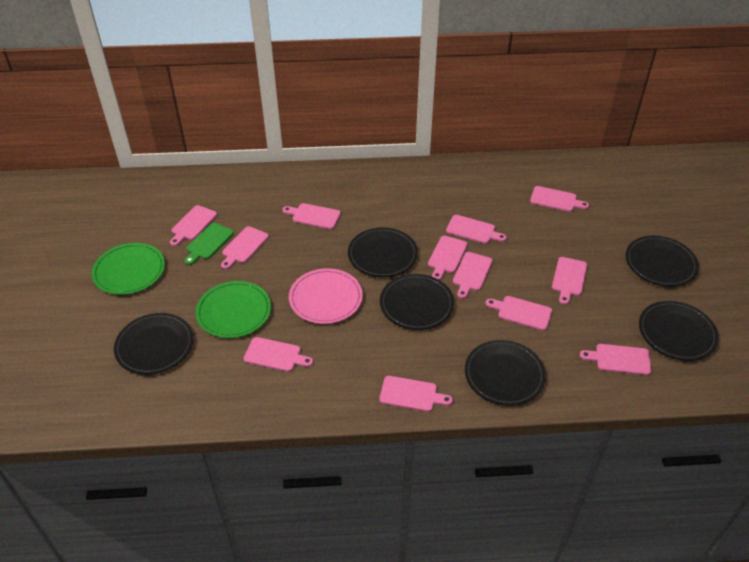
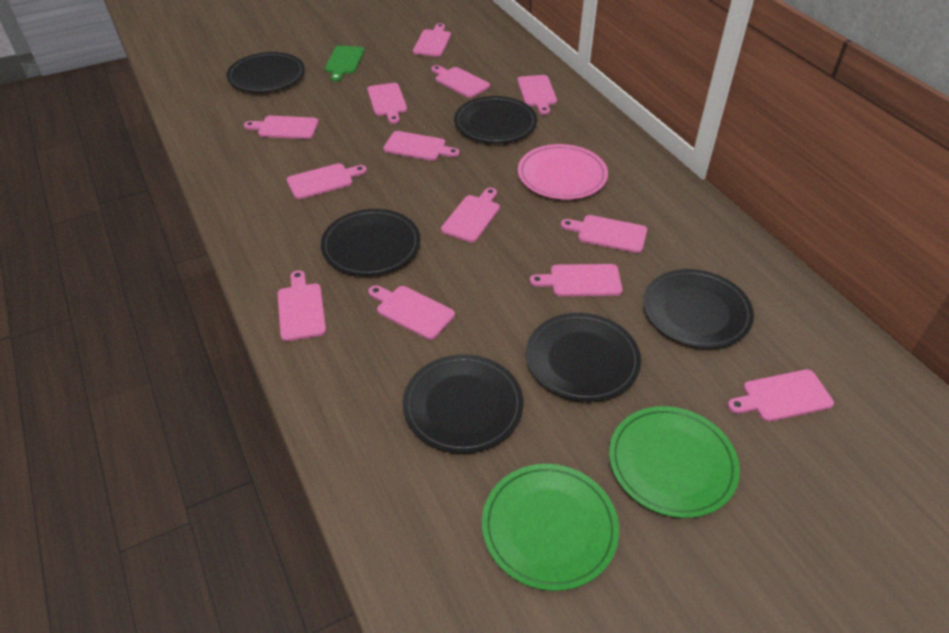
pink cutting board: 12 -> 13

